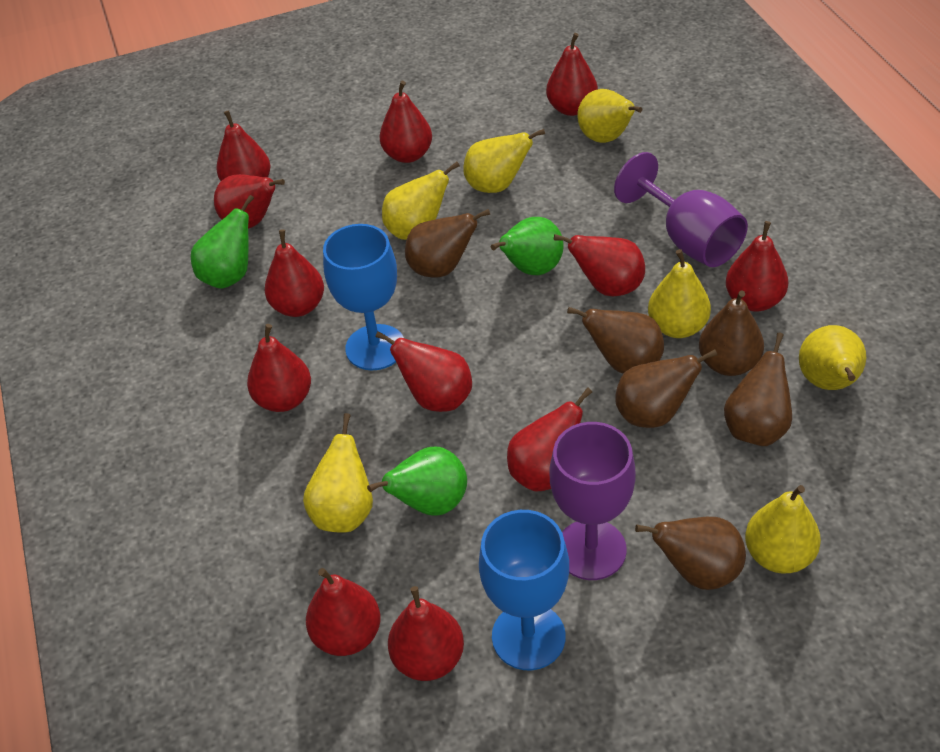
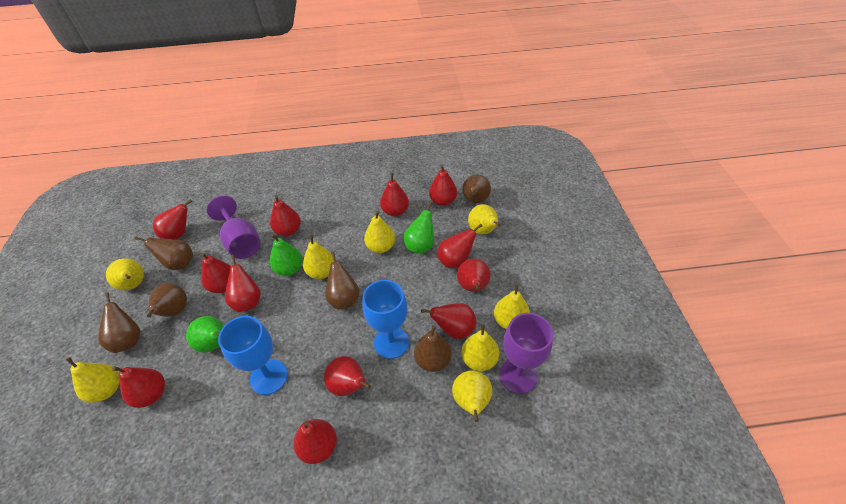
yellow pear: 7 -> 8

